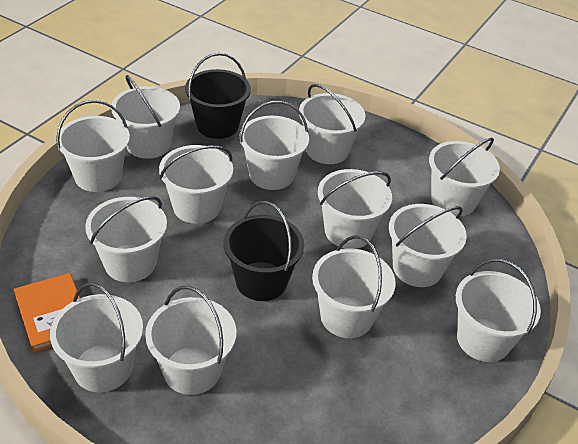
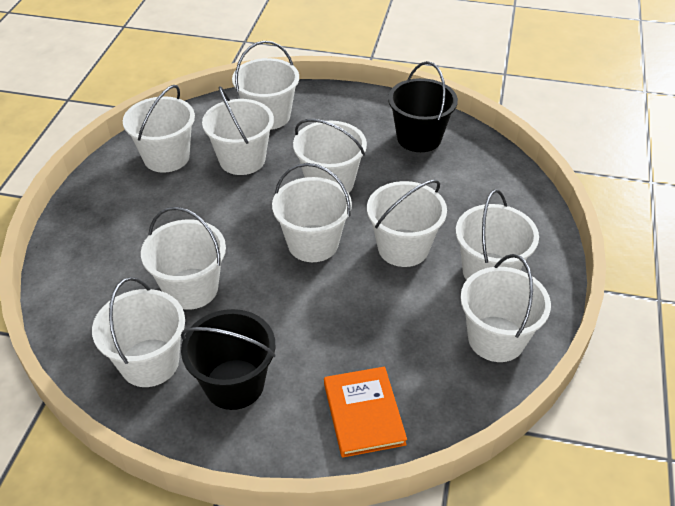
white bucket: 13 -> 10

